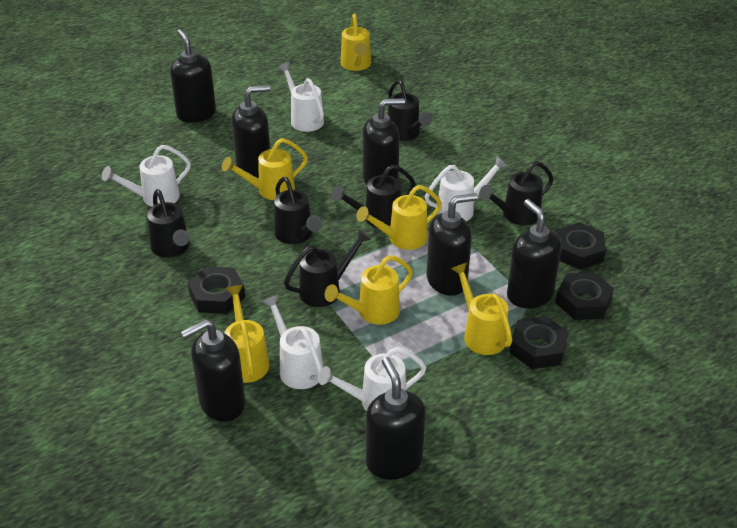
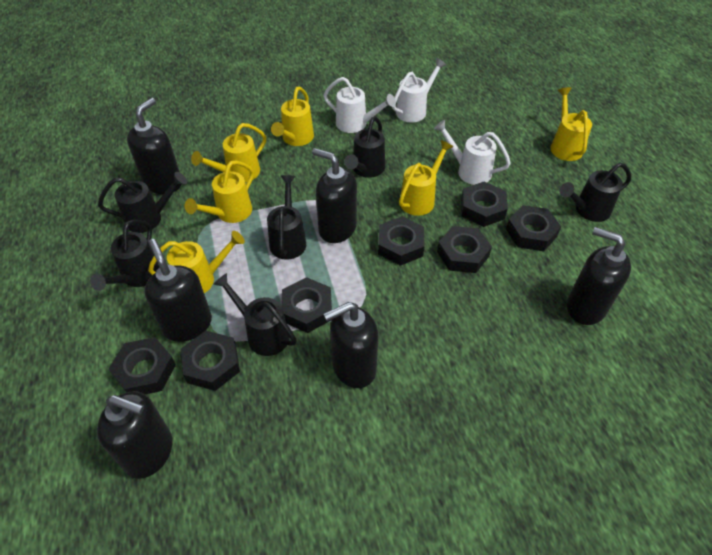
black nut: 4 -> 7
black soap dispenser: 7 -> 6
white watering can: 5 -> 3

